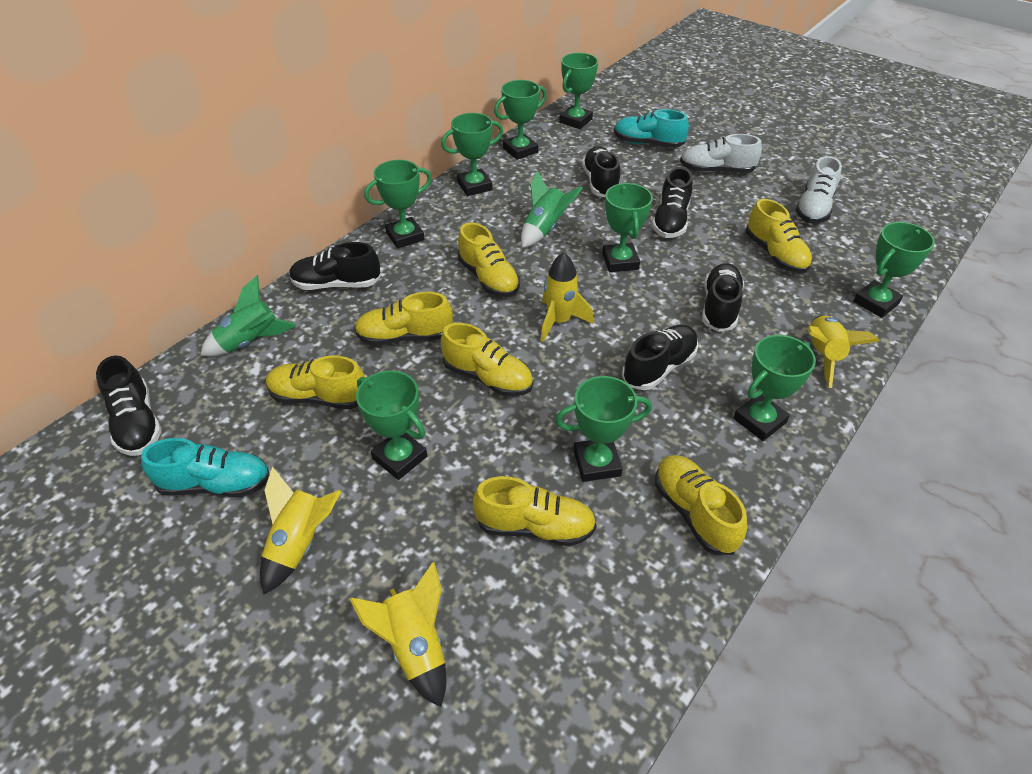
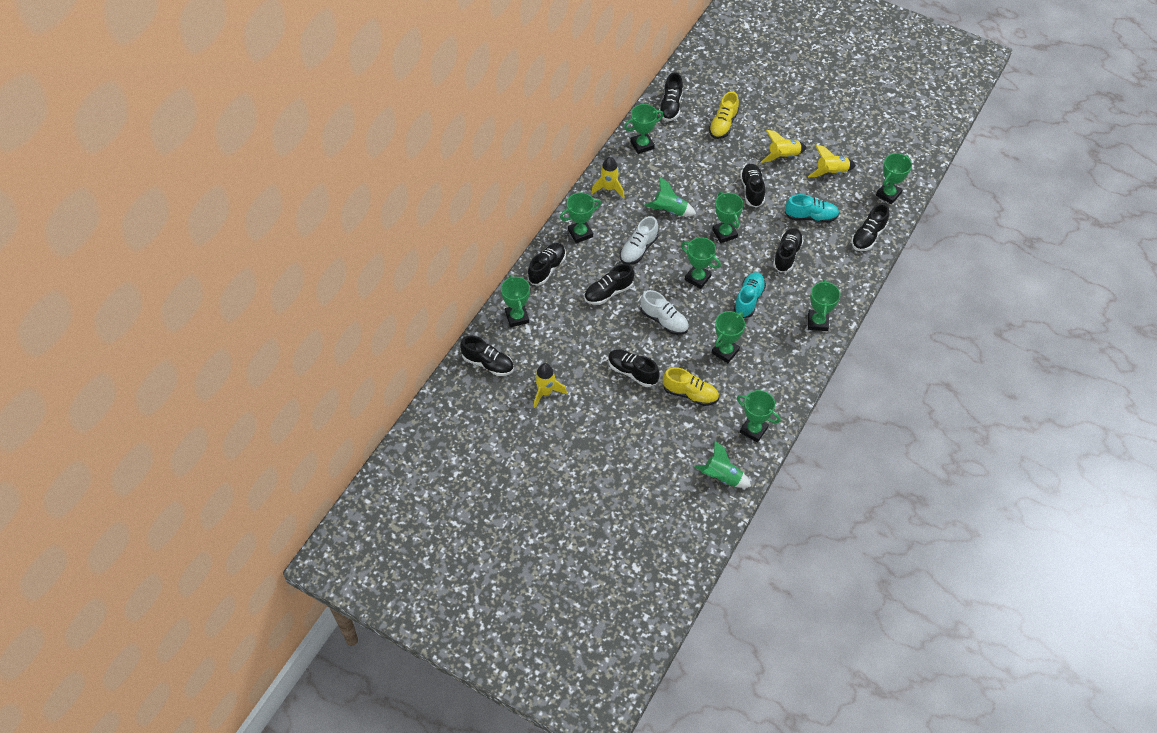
black shoe: 6 -> 8
yellow shoe: 7 -> 2

